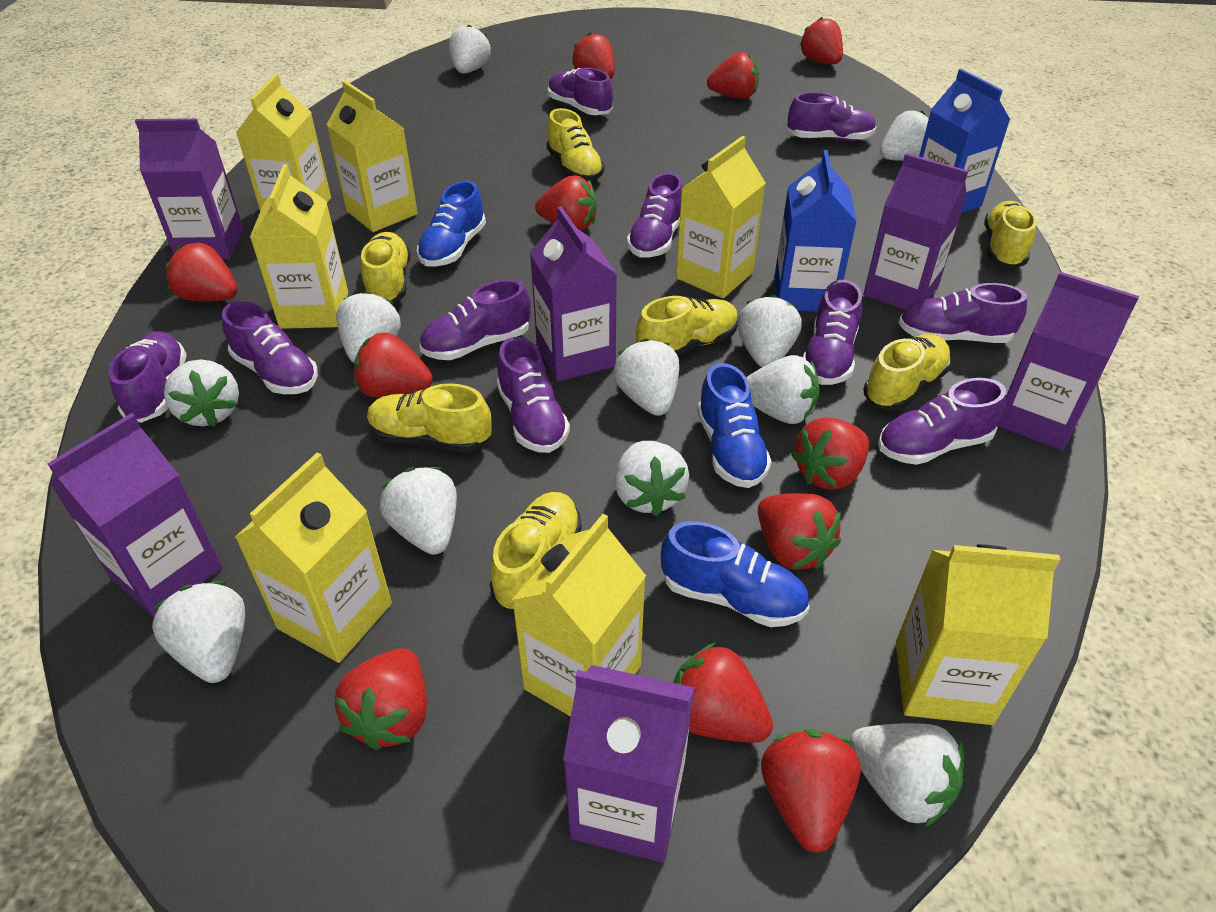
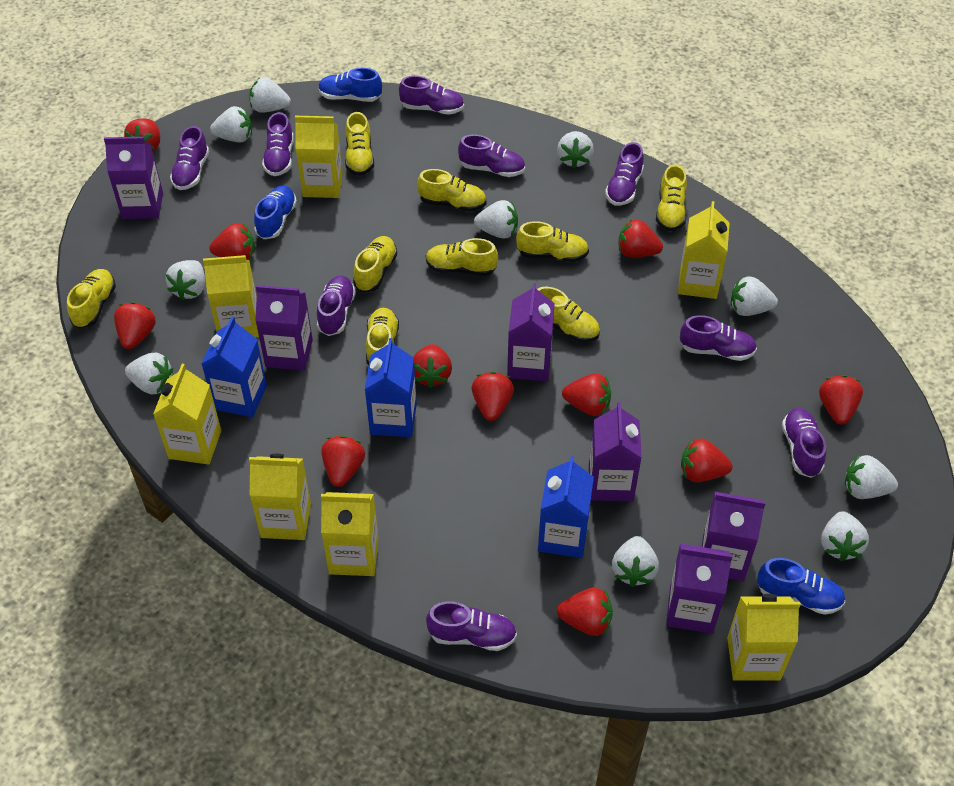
blue carton: 2 -> 3
purple shoe: 10 -> 9
white strawberry: 11 -> 10
yellow shoe: 7 -> 9

